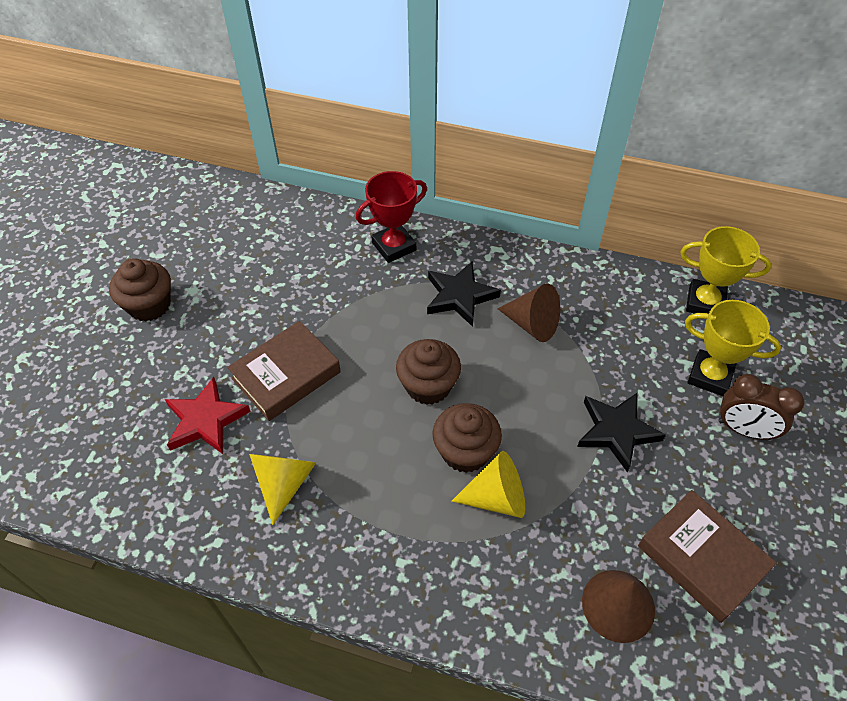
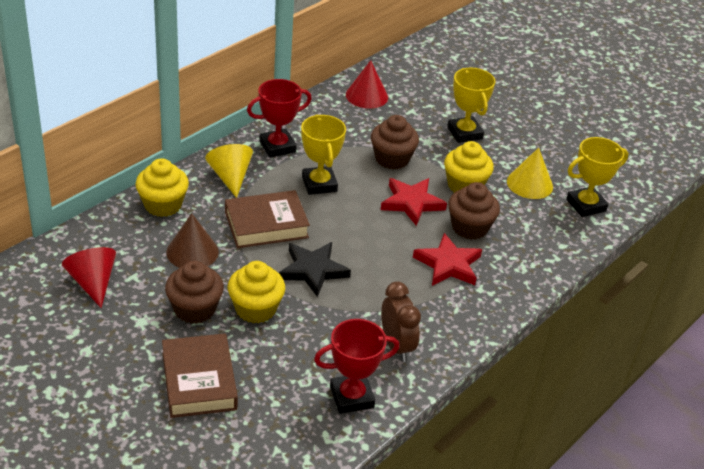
black star: 2 -> 1
brown cone: 2 -> 1
red cone: 0 -> 2
red star: 1 -> 2
red trophy: 1 -> 2
yellow cupcake: 0 -> 3
yellow trophy: 2 -> 3

